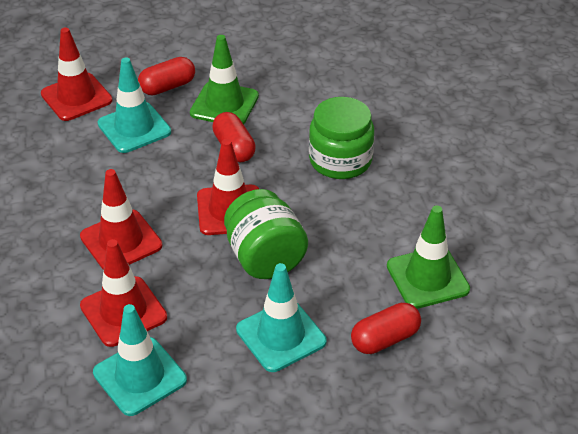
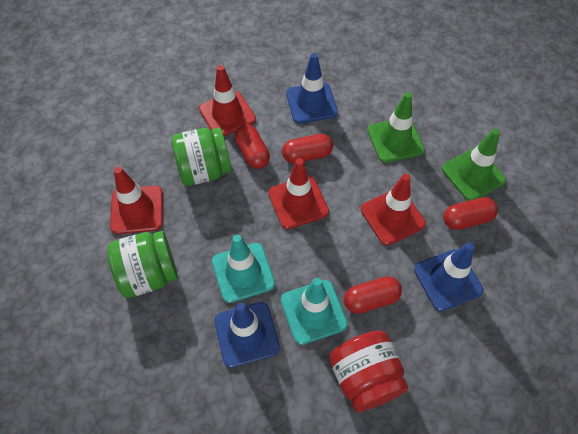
blue traffic cone: 0 -> 3
red capsule: 3 -> 4
red jar: 0 -> 1
turquoise traffic cone: 3 -> 2

